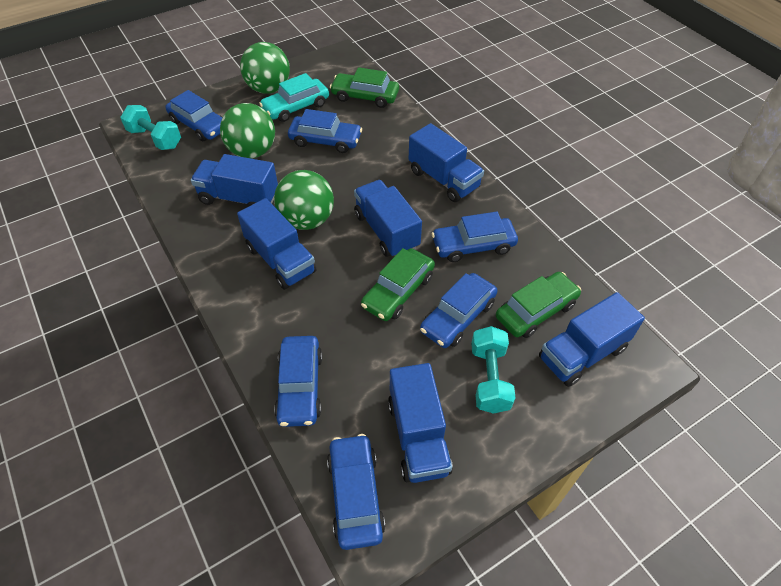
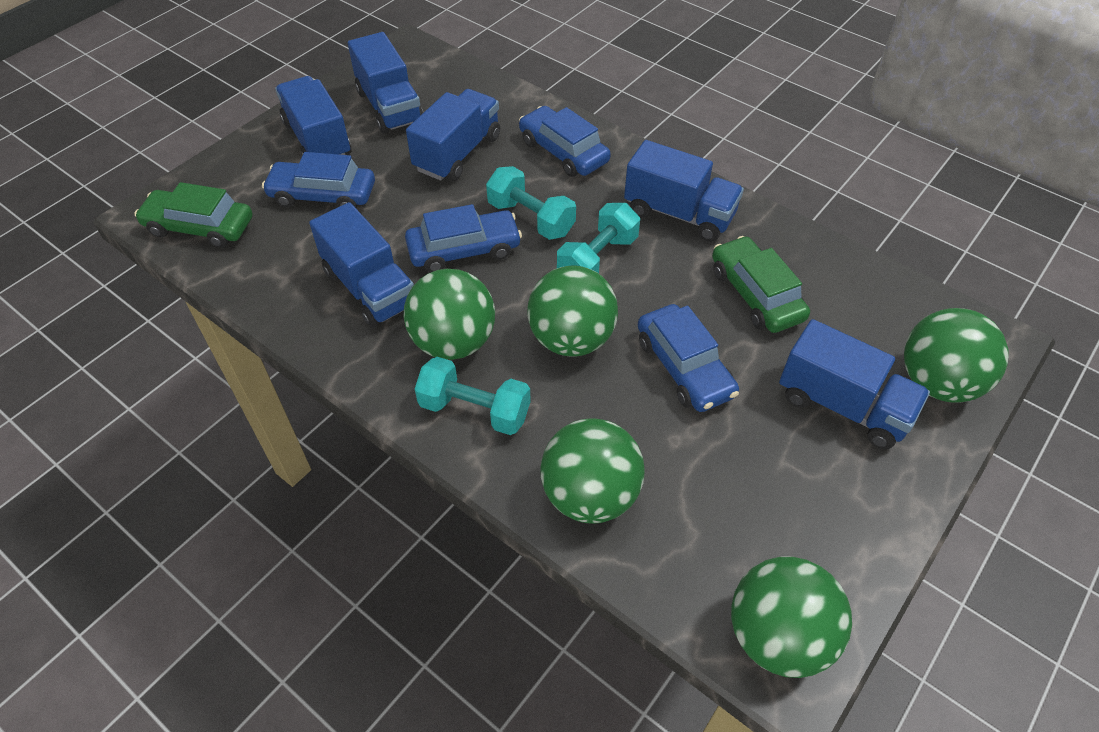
blue car: 6 -> 4
green ball: 3 -> 5
green car: 3 -> 2
turquoise car: 1 -> 0
turquoise dumbbell: 2 -> 3

